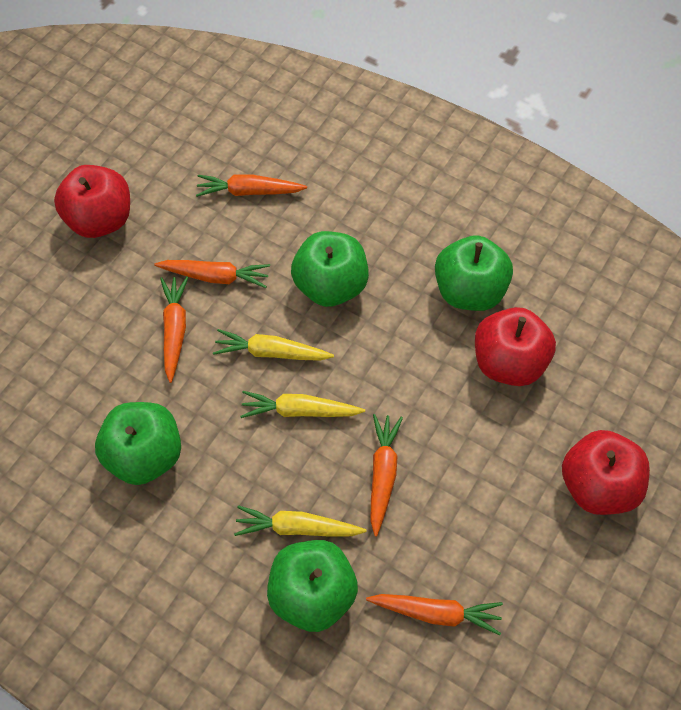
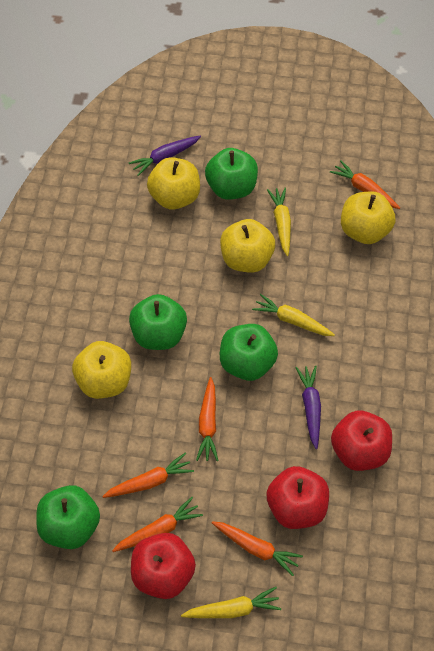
purple carrot: 0 -> 2
yellow apple: 0 -> 4

